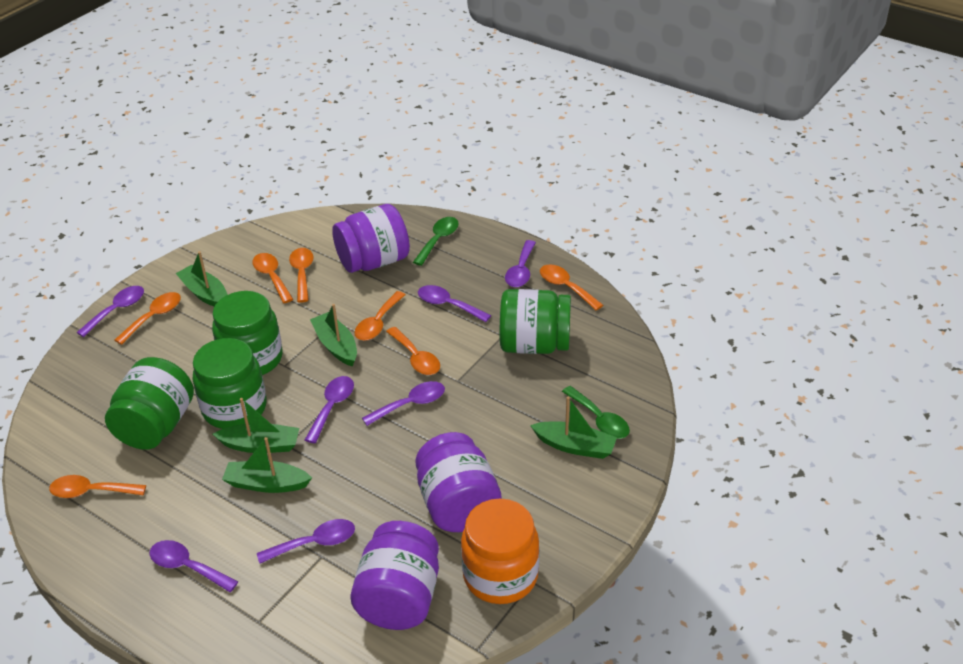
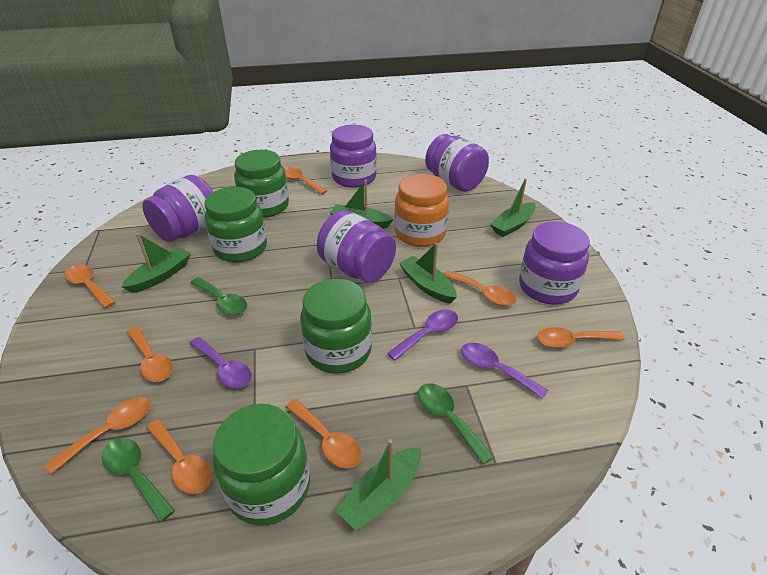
green spoon: 2 -> 3
orange spoon: 7 -> 8
purple jar: 3 -> 5
purple spoon: 7 -> 3

